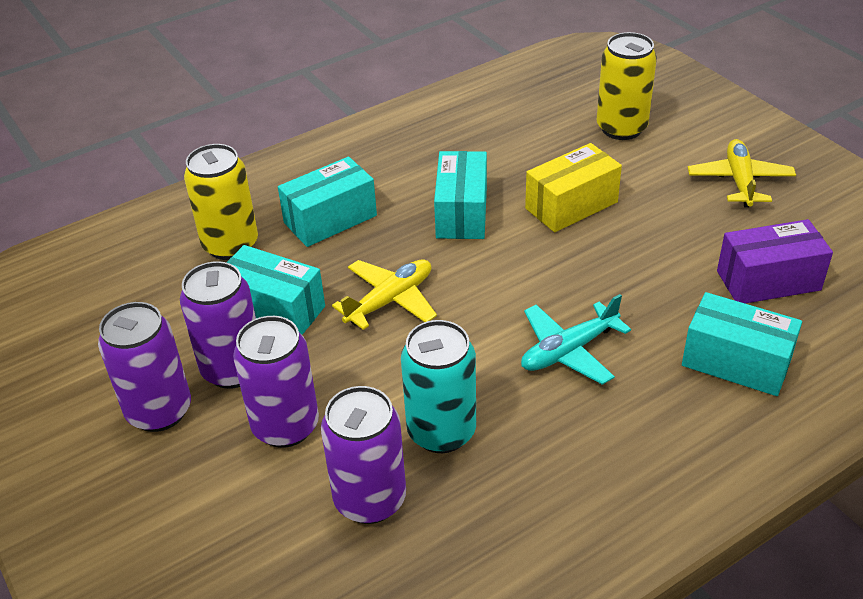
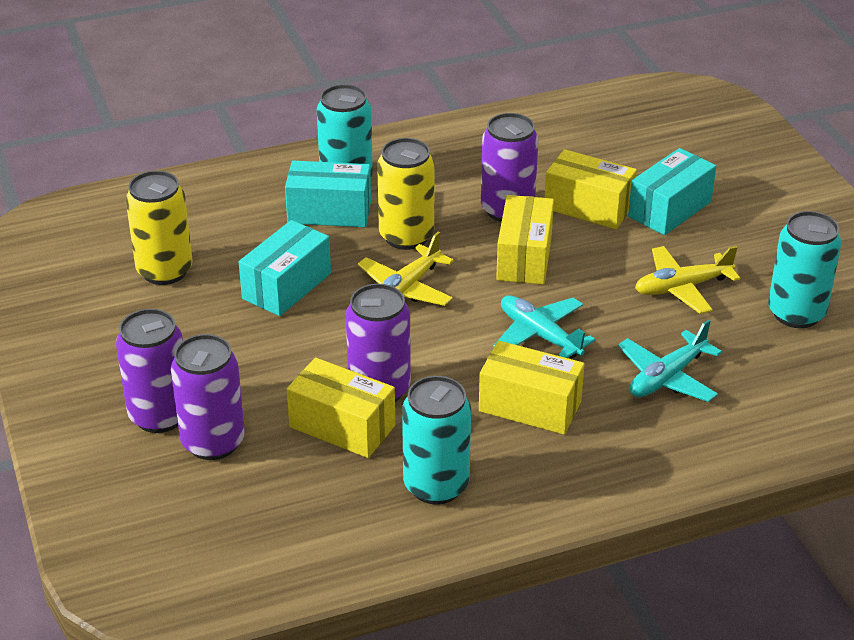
purple box: 1 -> 0
turquoise box: 4 -> 3
turquoise can: 1 -> 3
turquoise plane: 1 -> 2
yellow box: 1 -> 4

